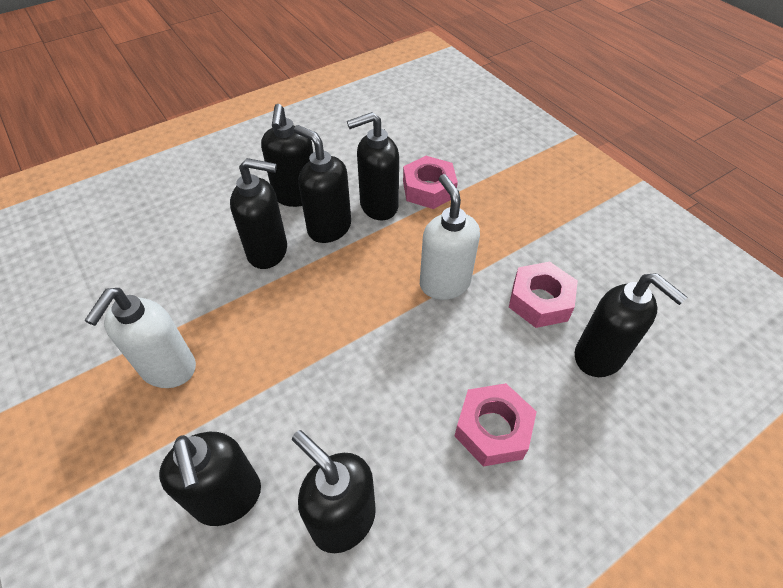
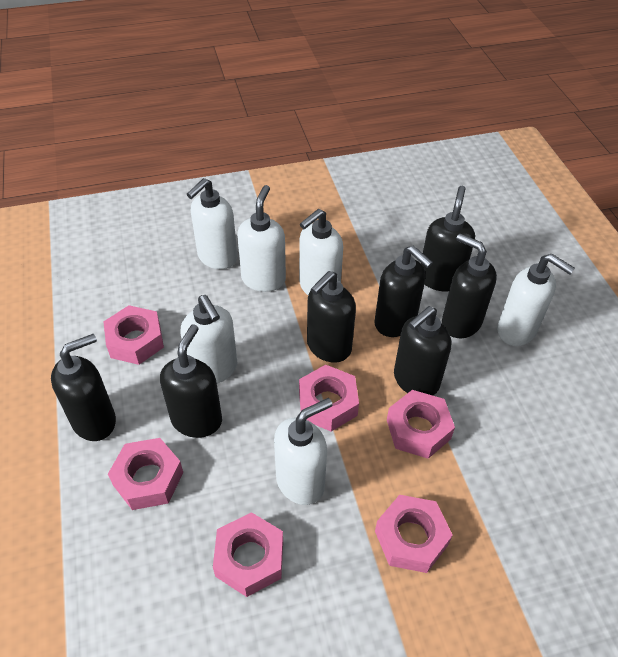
pink nut: 3 -> 6
white soap dispenser: 2 -> 6

